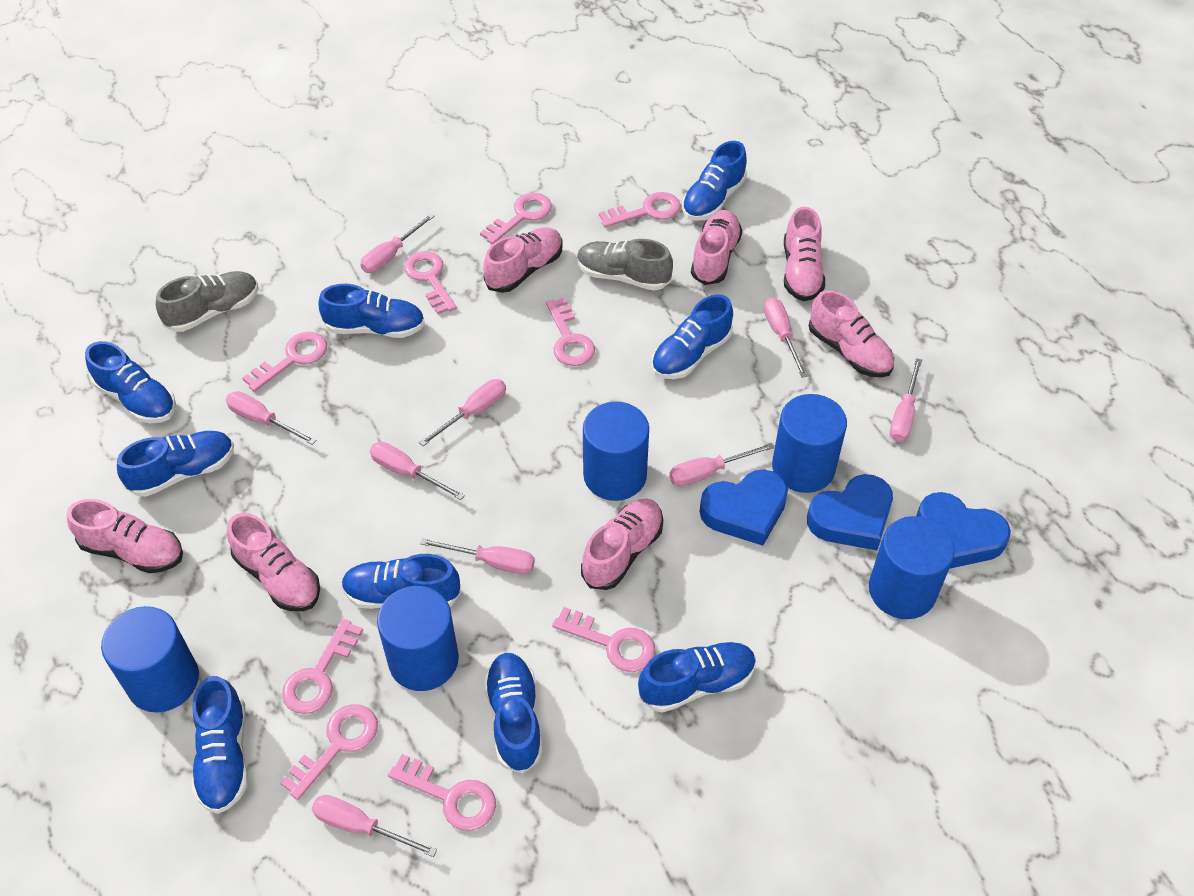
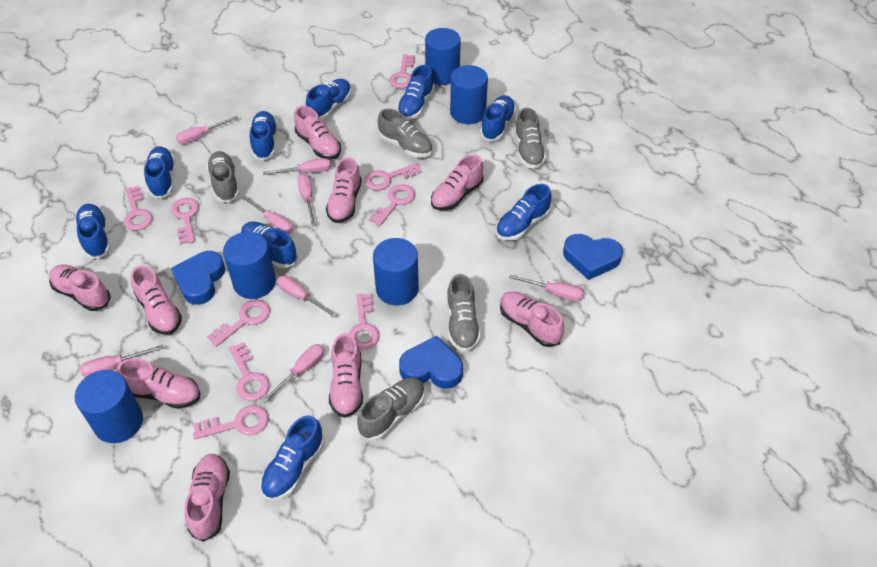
grey shoe: 2 -> 5
pink screwdriver: 9 -> 8
pink shoe: 7 -> 9

